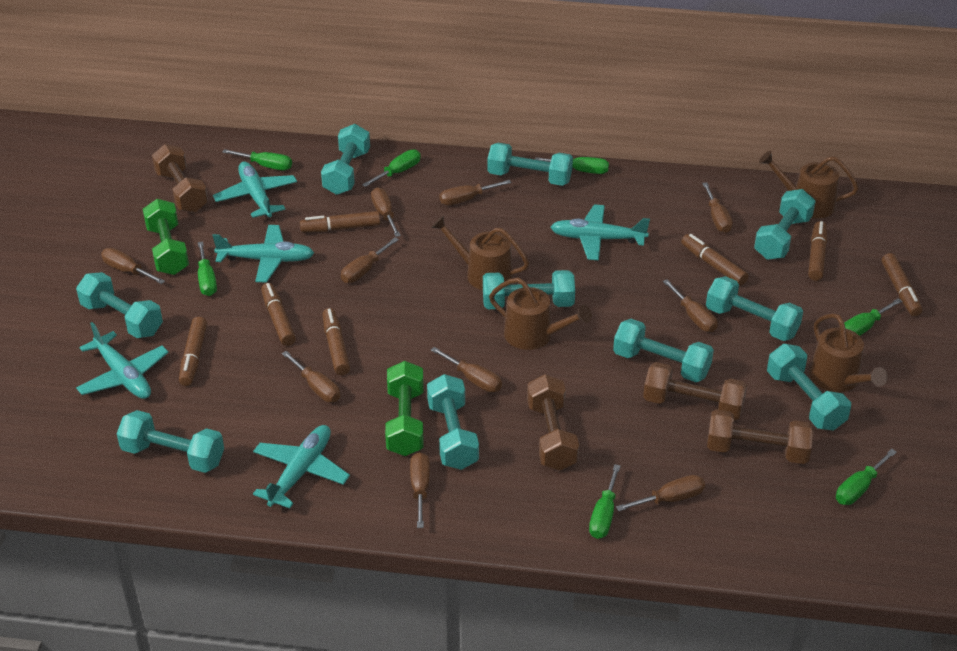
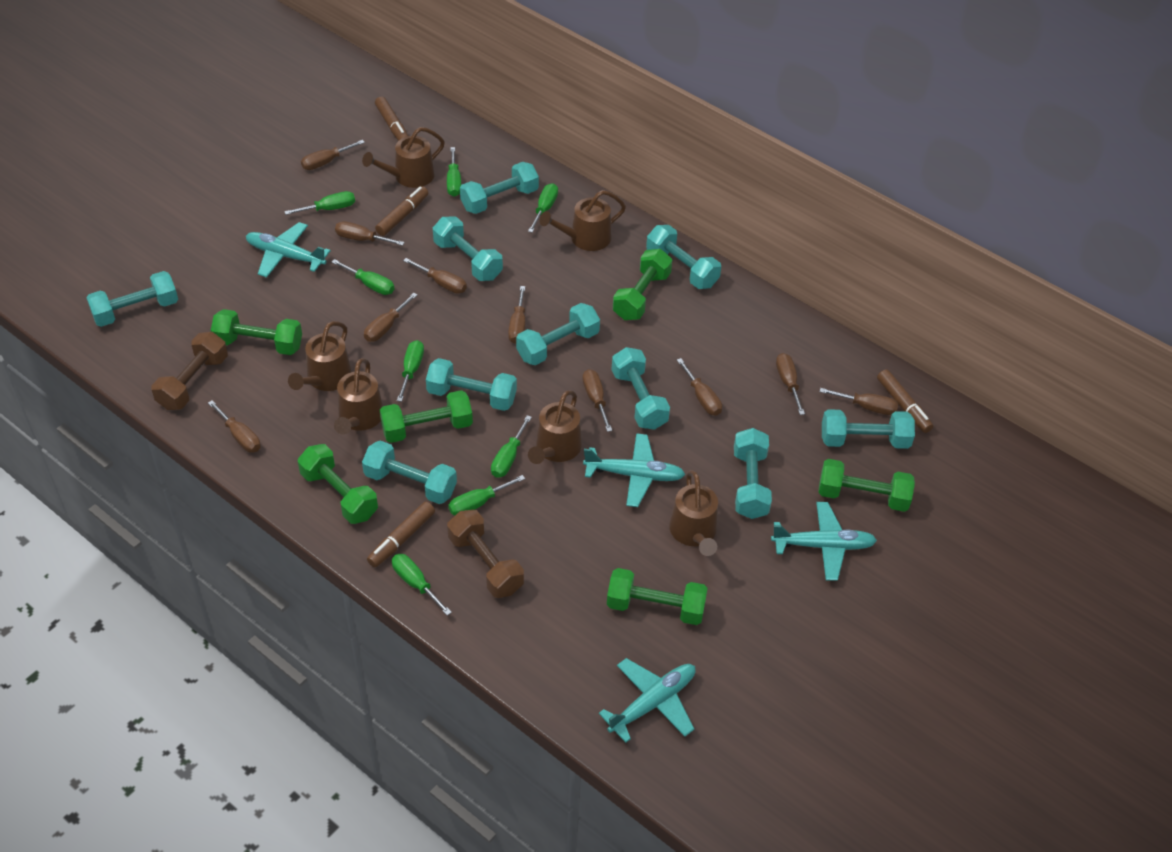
brown dumbbell: 4 -> 2
brown marker: 7 -> 4
brown watering can: 4 -> 6
green dumbbell: 2 -> 6
green screwdriver: 7 -> 8
turquoise plane: 5 -> 4

